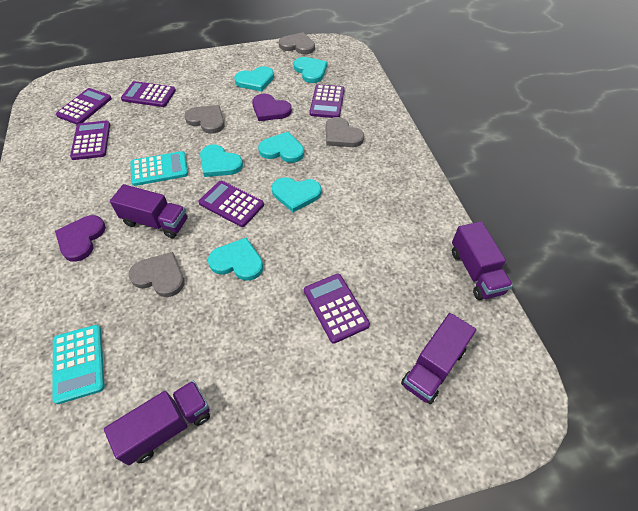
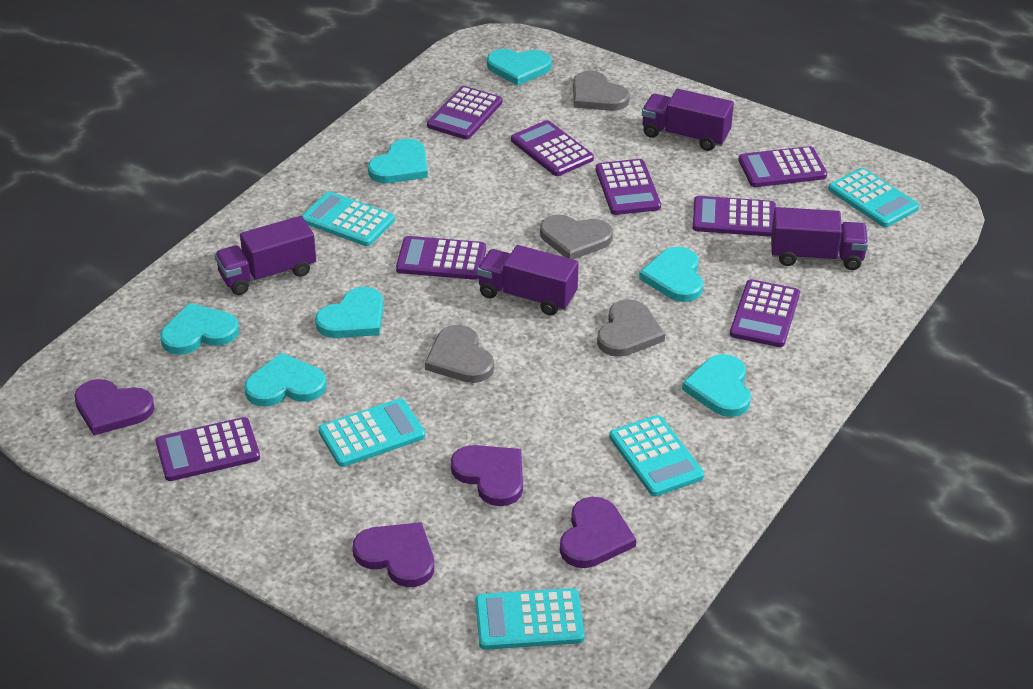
purple calculator: 6 -> 8
purple heart: 2 -> 4
turquoise calculator: 2 -> 5
turquoise heart: 6 -> 7

